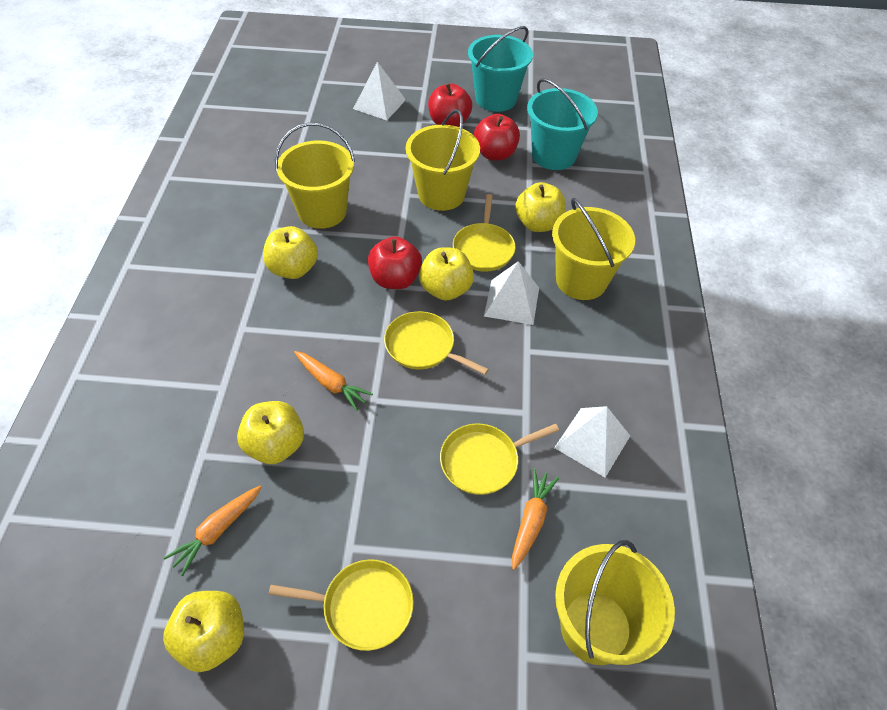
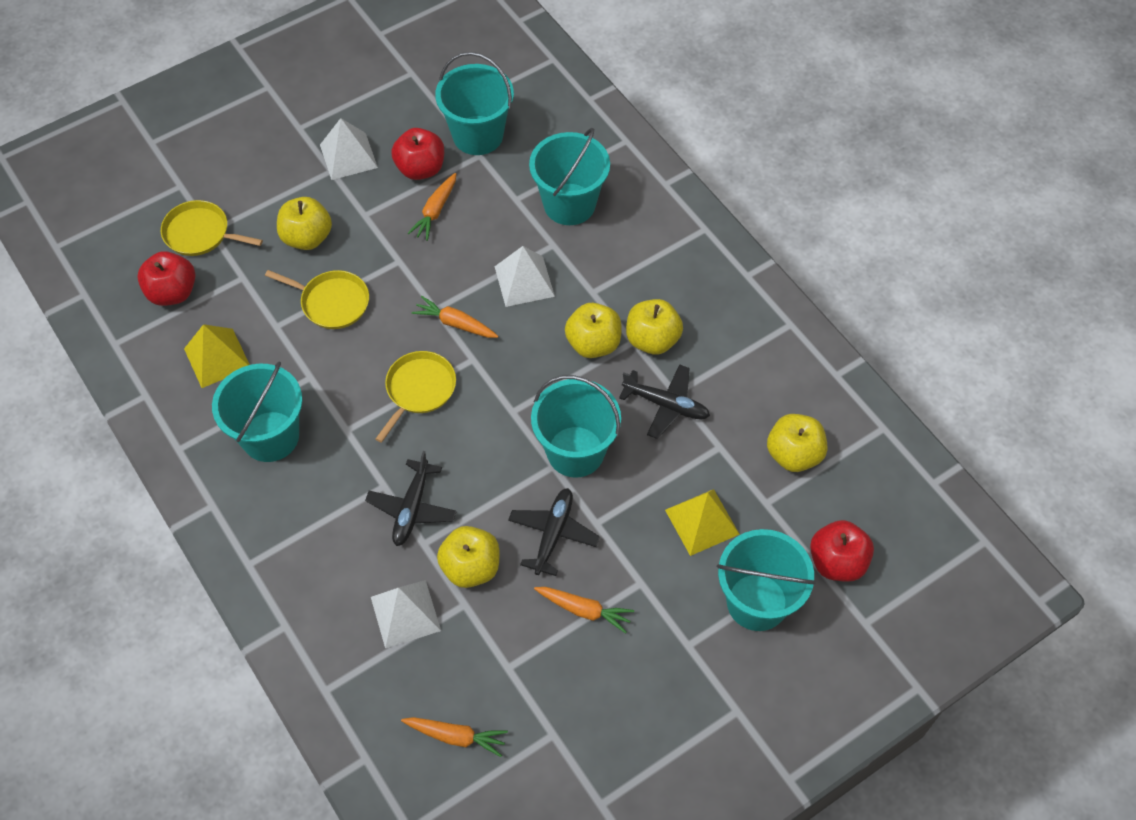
black plane: 0 -> 3
orange carrot: 3 -> 4
turquoise bucket: 2 -> 5
yellow bucket: 4 -> 0
yellow pan: 4 -> 3
yellow pyramid: 0 -> 2

